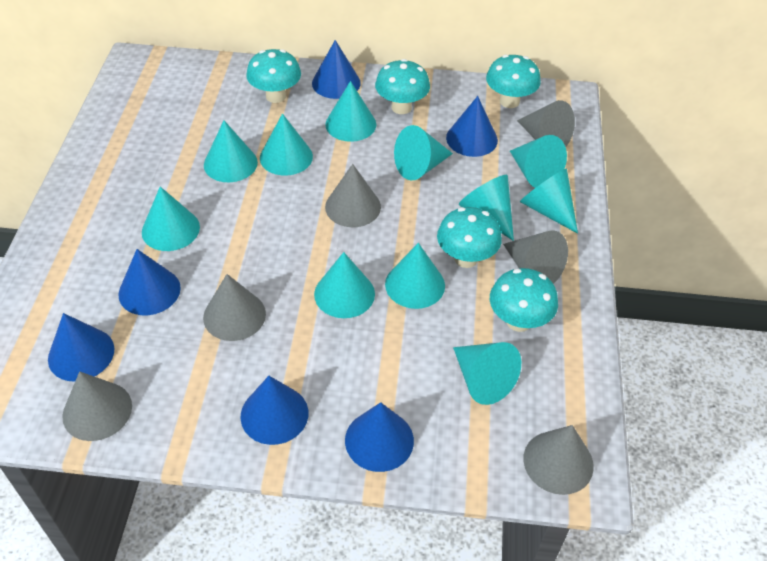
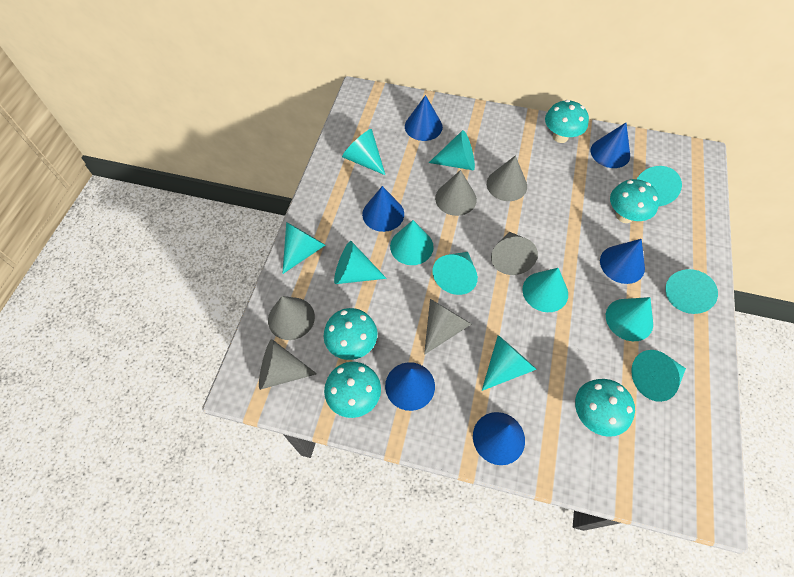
turquoise cone: 11 -> 12

